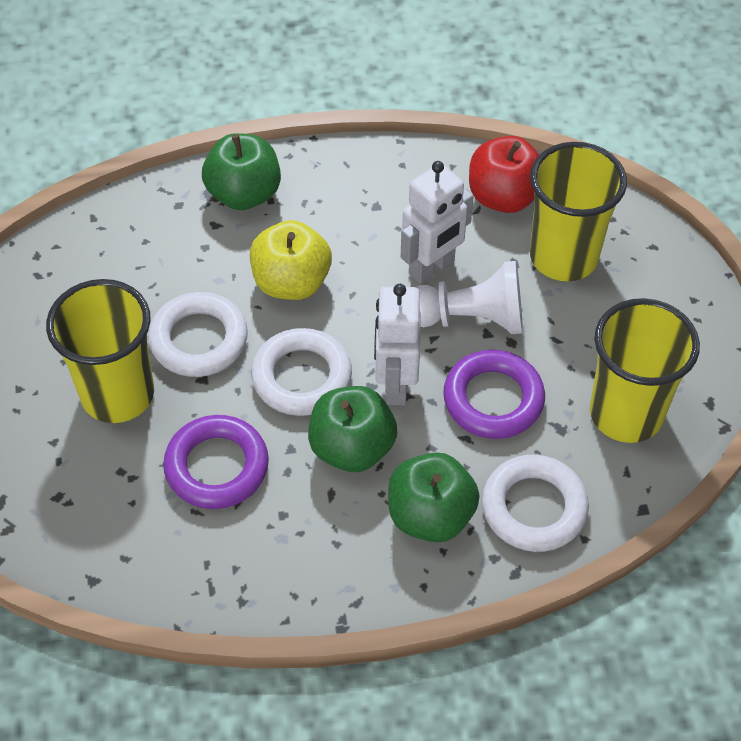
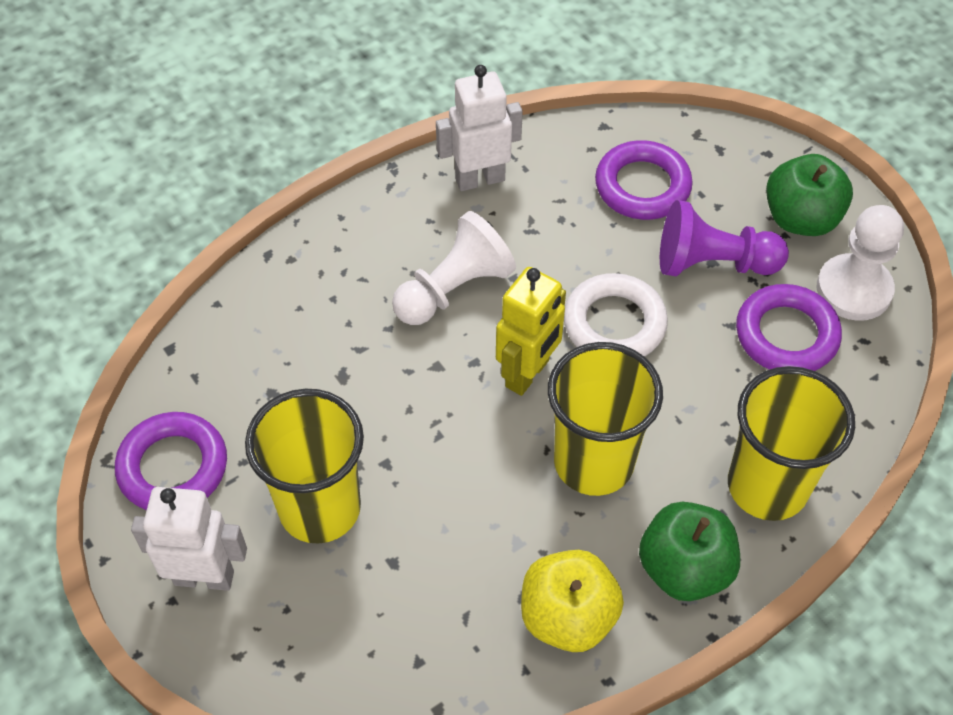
green apple: 3 -> 2
purple pawn: 0 -> 1
purple ring: 2 -> 3
red apple: 1 -> 0
white pawn: 1 -> 2
white ring: 3 -> 1
yellow robot: 0 -> 1

